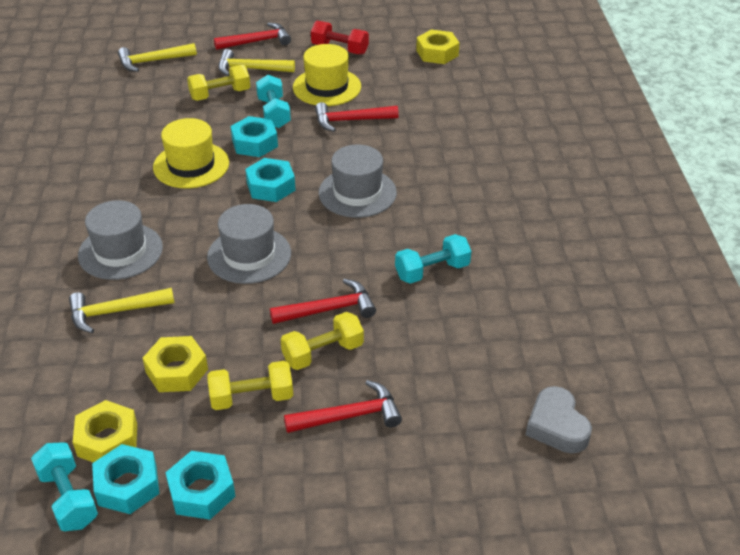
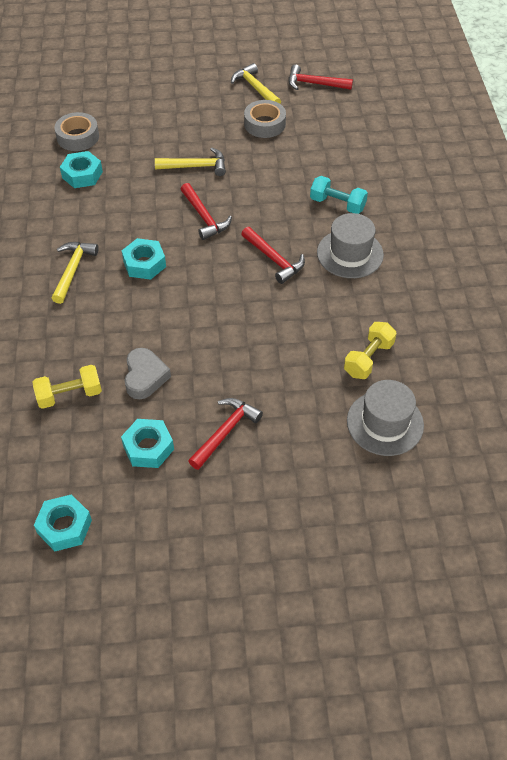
grey hat: 3 -> 2
grey tape: 0 -> 2
red dumbbell: 1 -> 0
turquoise dumbbell: 3 -> 1
yellow dumbbell: 3 -> 2
yellow hat: 2 -> 0
yellow nut: 3 -> 0

